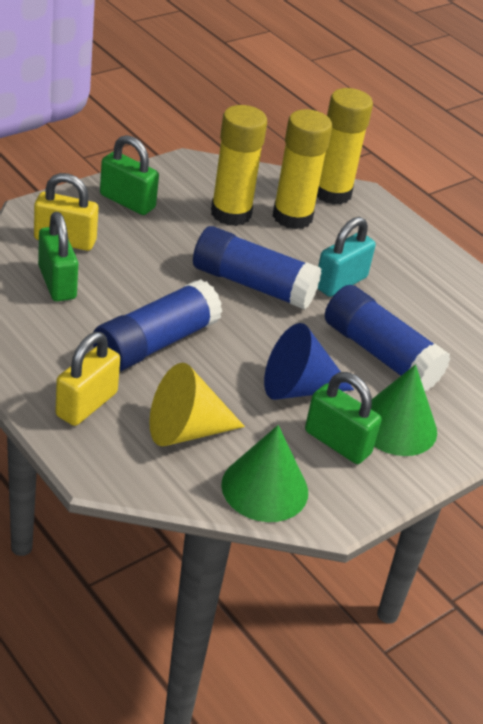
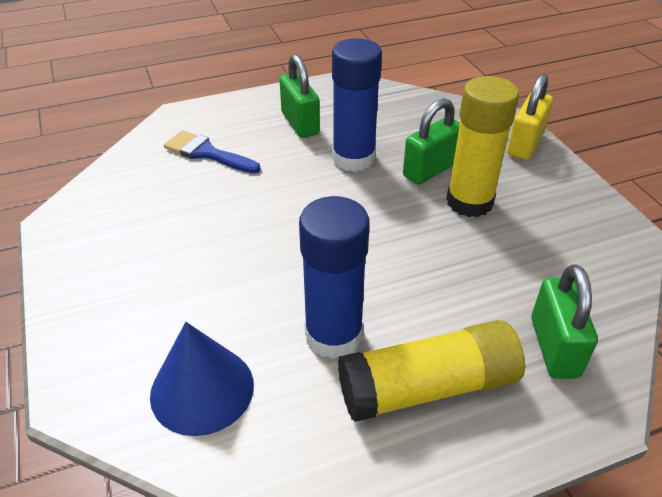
blue brush: 0 -> 1
blue glue stick: 3 -> 2
green cone: 2 -> 0
turquoise padlock: 1 -> 0
yellow cone: 1 -> 0
yellow glue stick: 3 -> 2
yellow padlock: 2 -> 1

